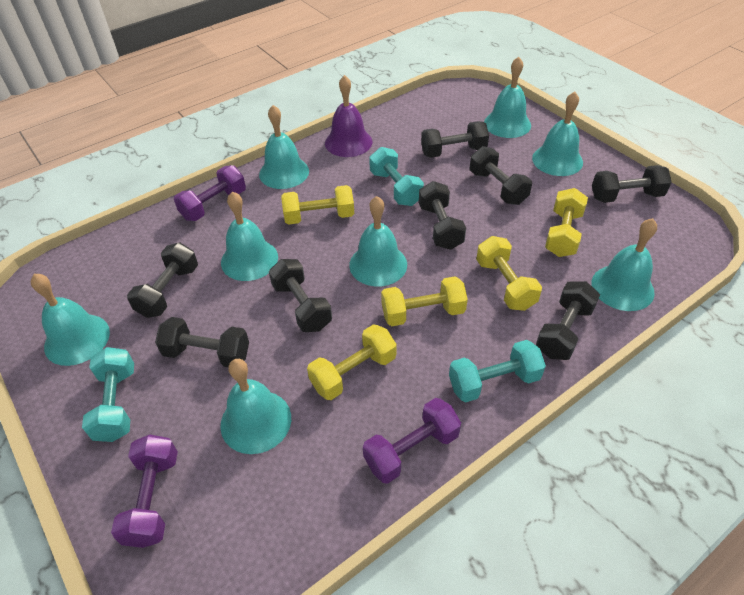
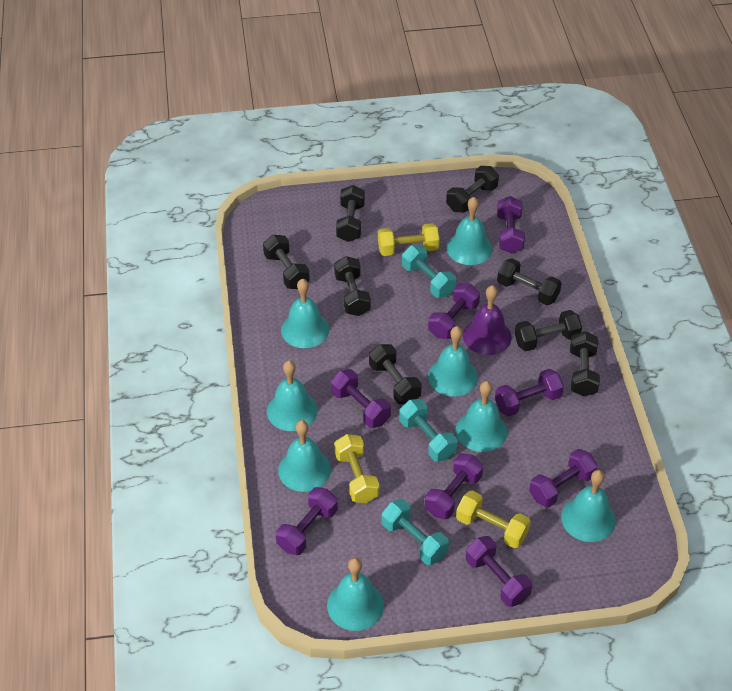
purple dumbbell: 3 -> 8
yellow dumbbell: 5 -> 3

